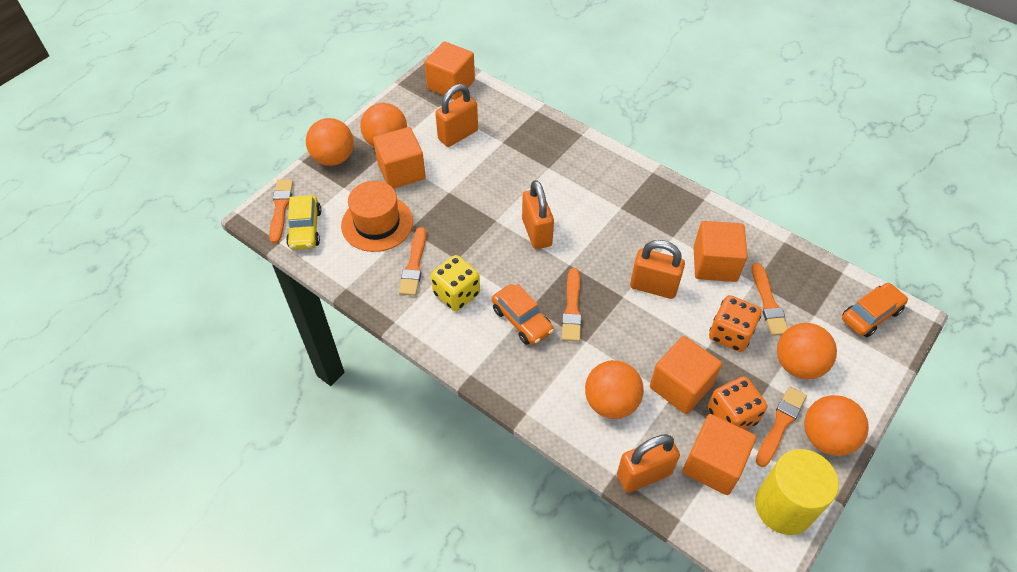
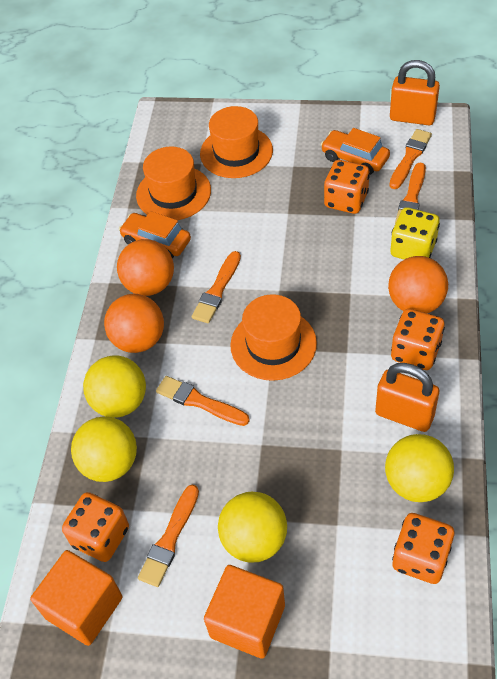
orange ball: 5 -> 3
orange cube: 5 -> 2
orange dice: 2 -> 4
orange hat: 1 -> 3
orange padlock: 4 -> 2
yellow ball: 0 -> 4
yellow car: 1 -> 0
yellow cylinder: 1 -> 0

